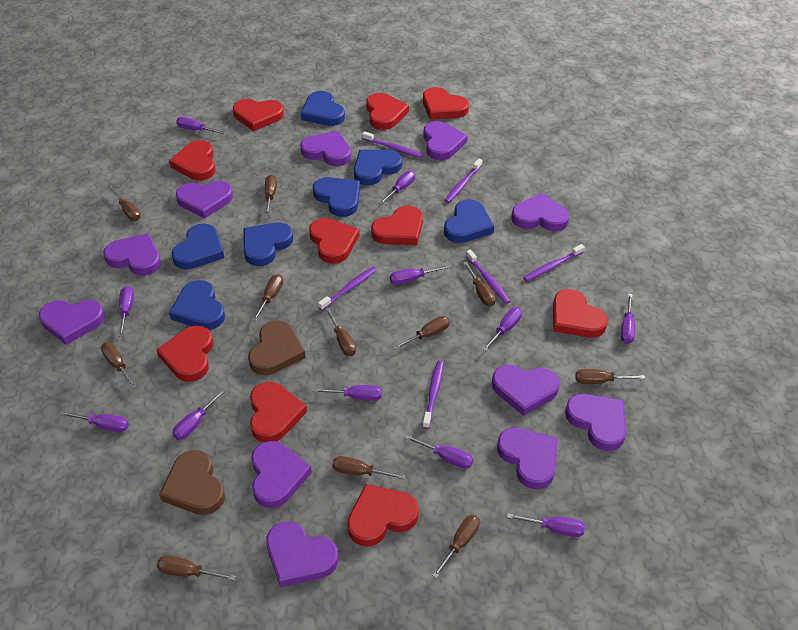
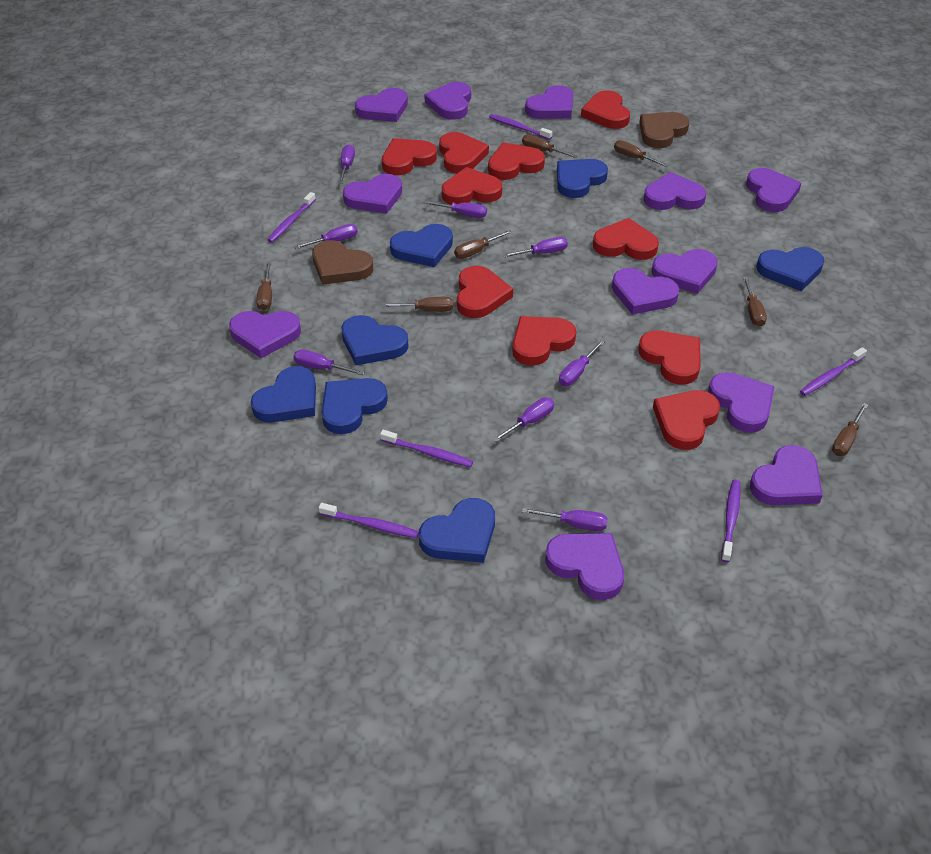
brown screwdriver: 11 -> 7
purple heart: 11 -> 12
purple screwdriver: 11 -> 8

